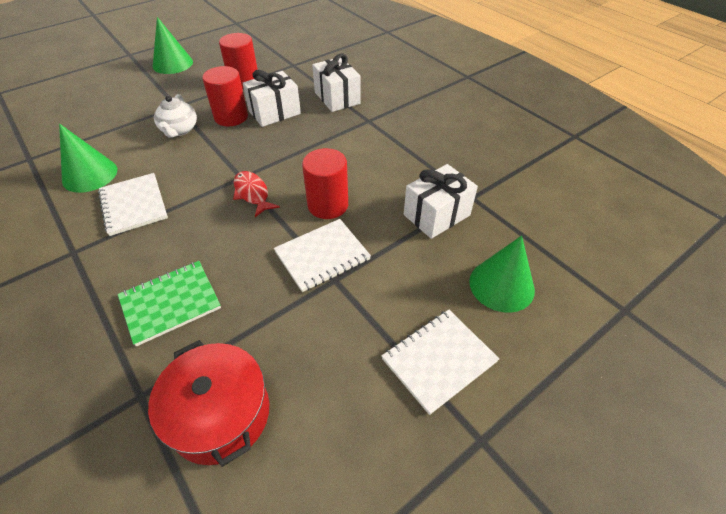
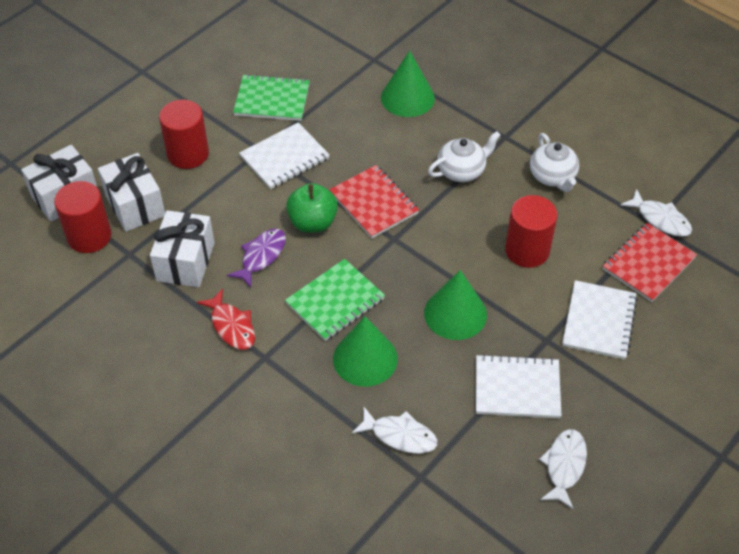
green apple: 0 -> 1
green notebook: 1 -> 2
purple fish: 0 -> 1
red notebook: 0 -> 2
red pot: 1 -> 0
white fish: 0 -> 3
white teapot: 1 -> 2

